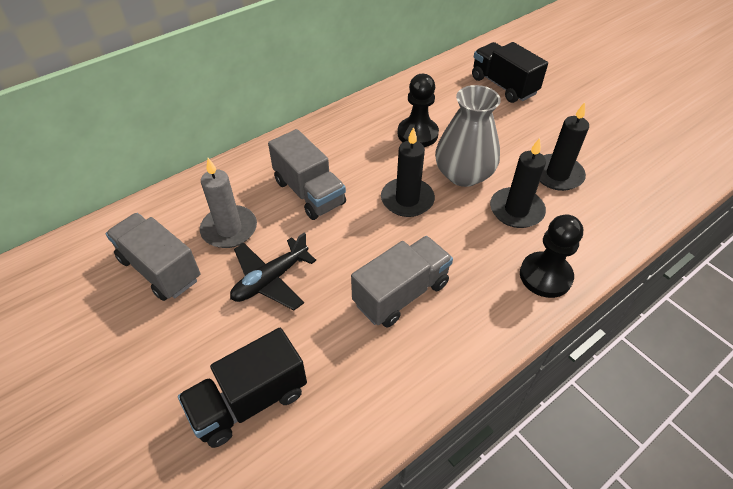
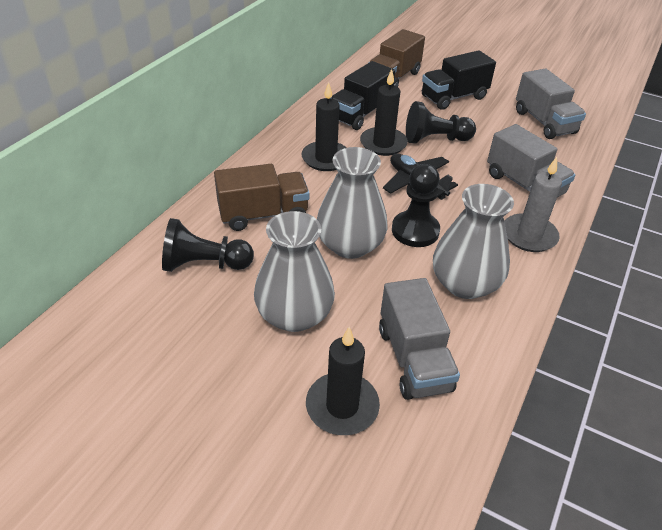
black pawn: 2 -> 3
brown truck: 0 -> 2
grey vase: 1 -> 3

